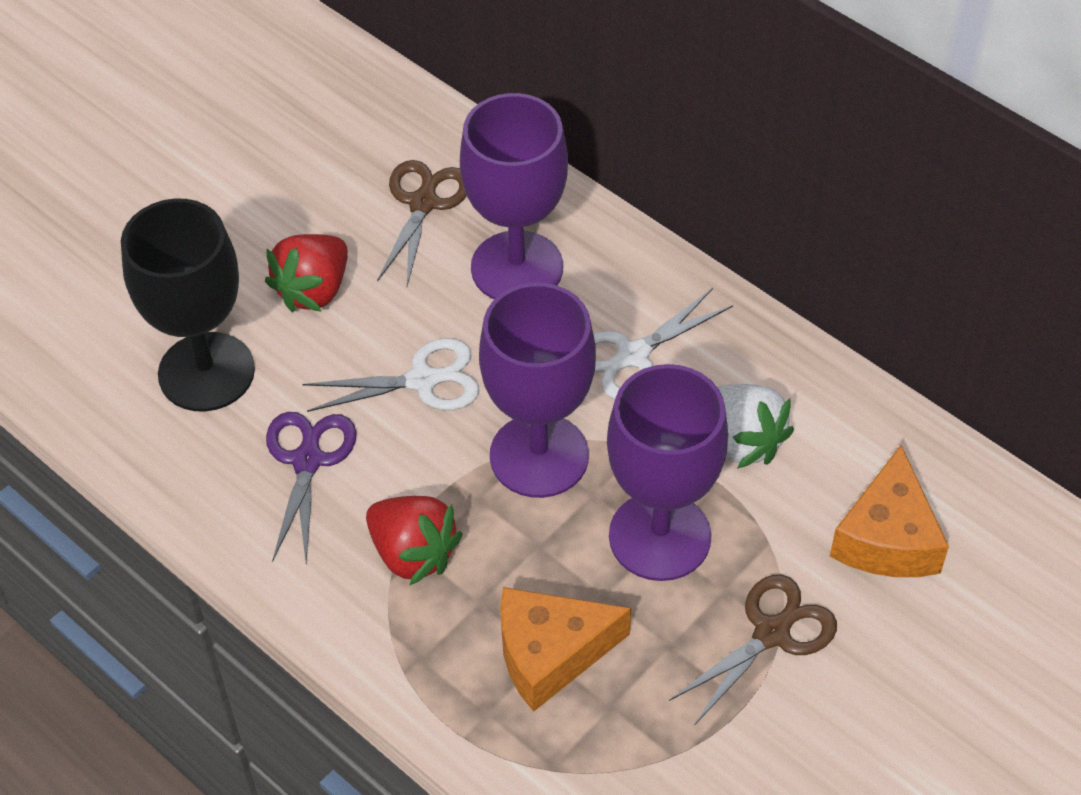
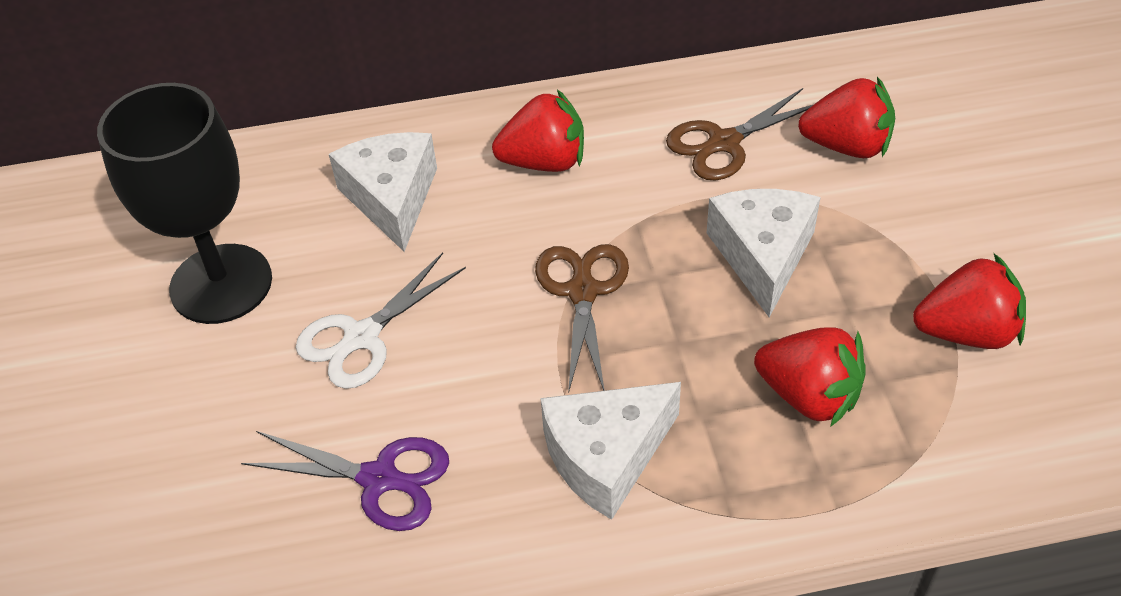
orange cheese: 2 -> 0
purple goblet: 3 -> 0
red strawberry: 2 -> 4
white cheese: 0 -> 3
white scissors: 2 -> 1
white strawberry: 1 -> 0

